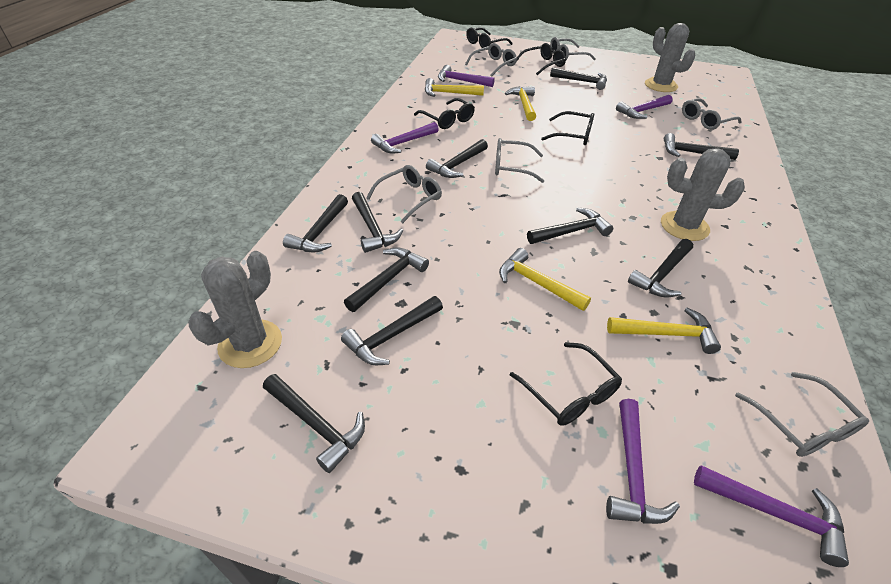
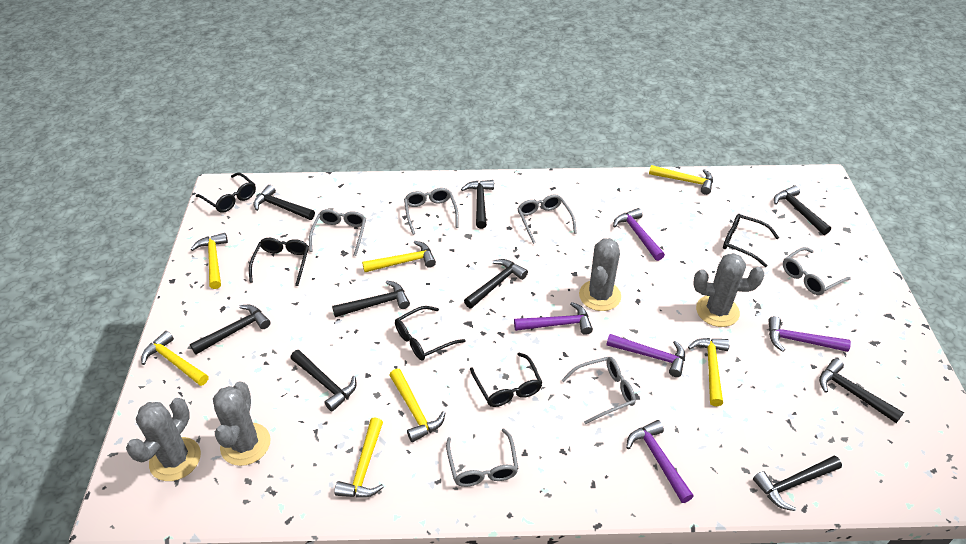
black hammer: 10 -> 9
grey cactus: 3 -> 4
yellow hammer: 4 -> 7

